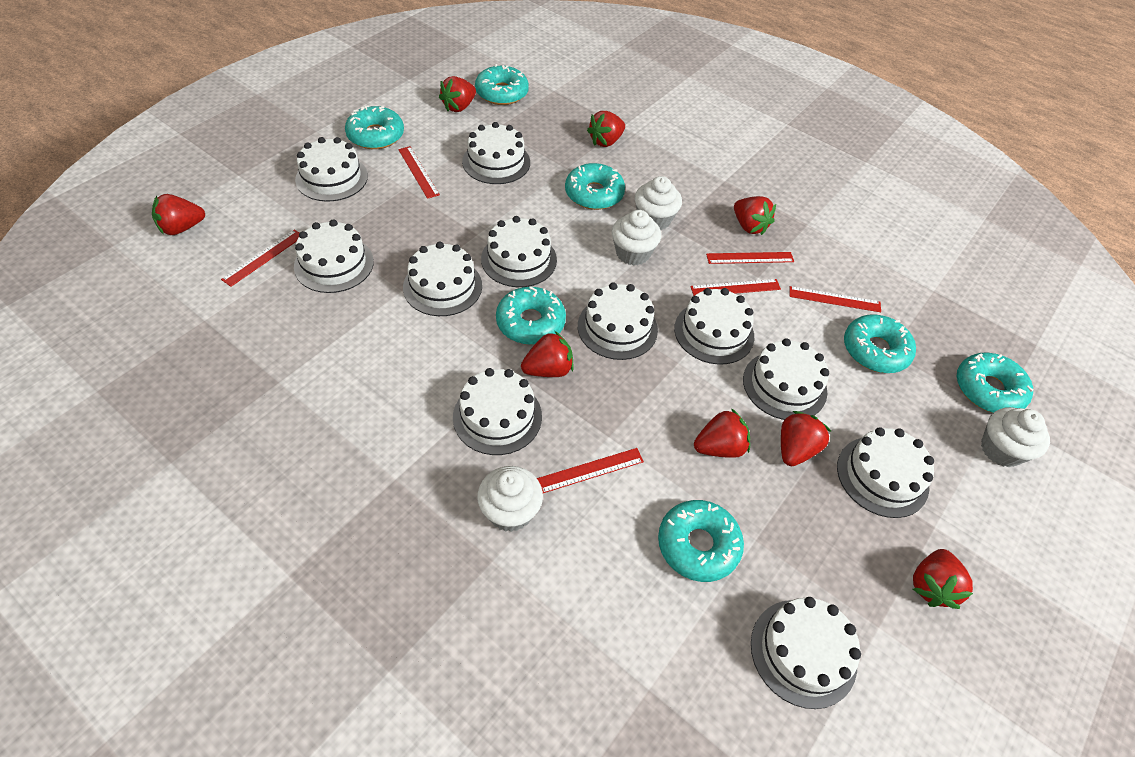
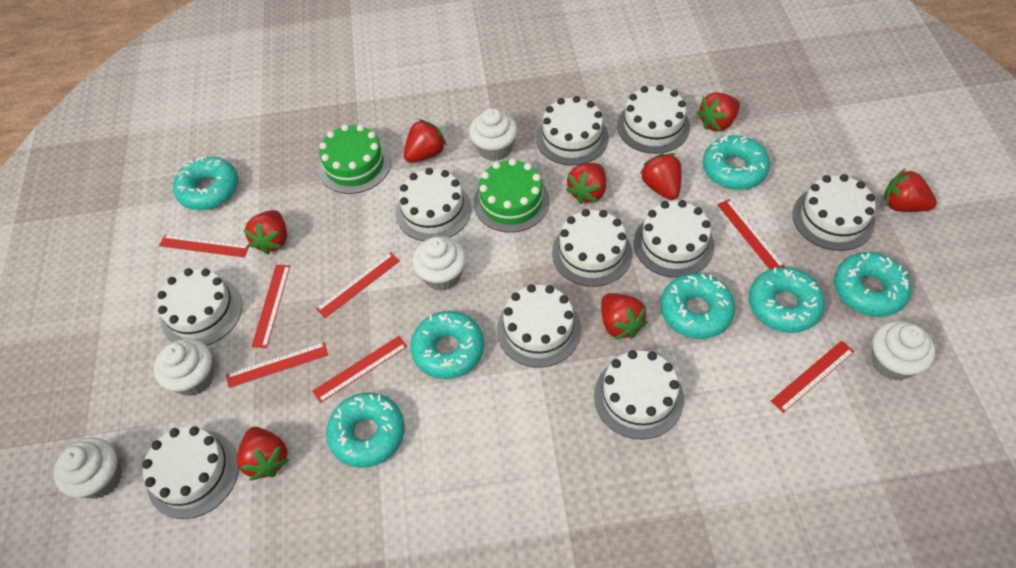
green cake: 0 -> 2
red ruler: 6 -> 7
white cake: 11 -> 10
white cupcake: 4 -> 5

